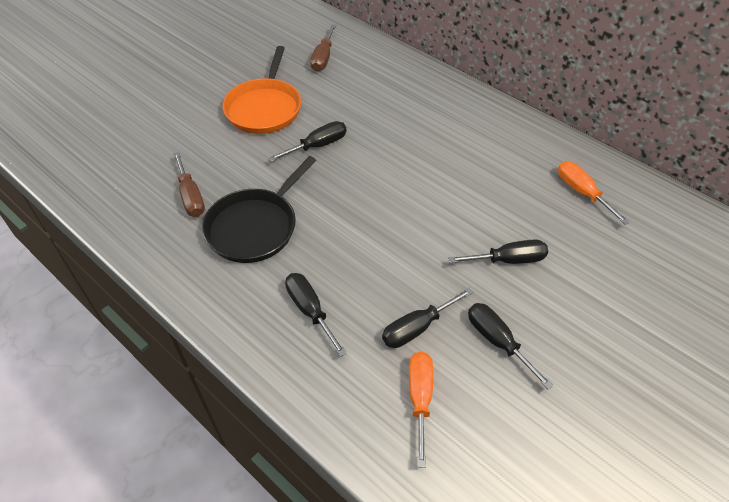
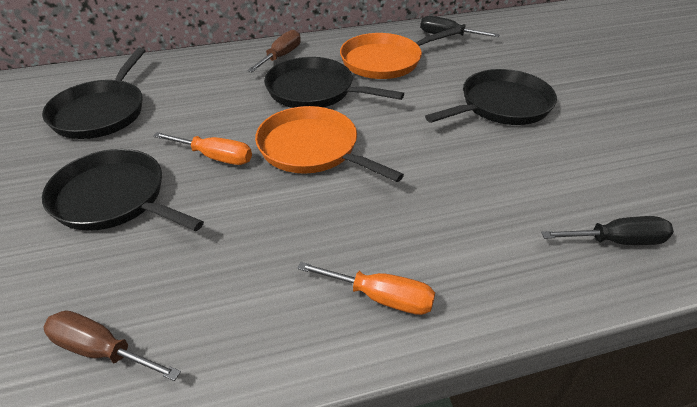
black pan: 1 -> 4
black screwdriver: 5 -> 2
orange pan: 1 -> 2

